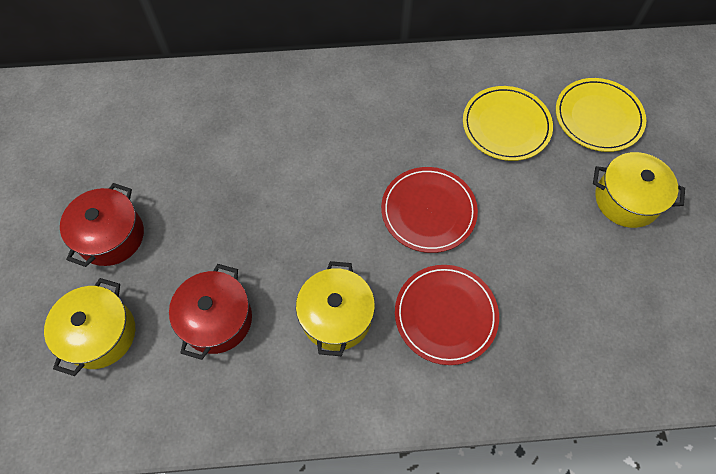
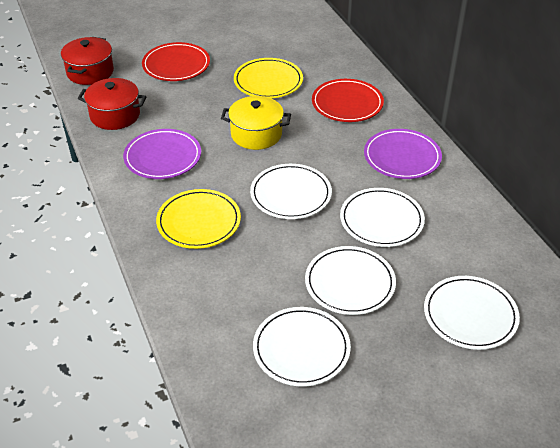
purple plate: 0 -> 2
white plate: 0 -> 5
yellow pot: 3 -> 1

